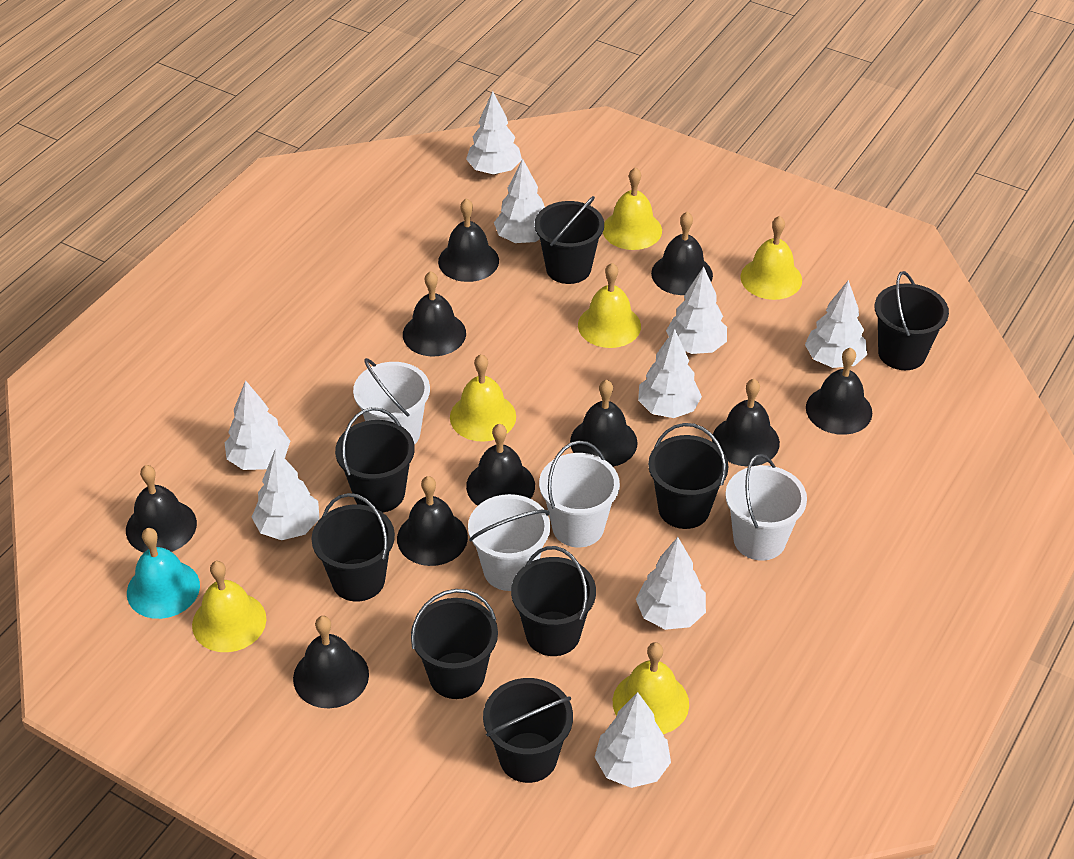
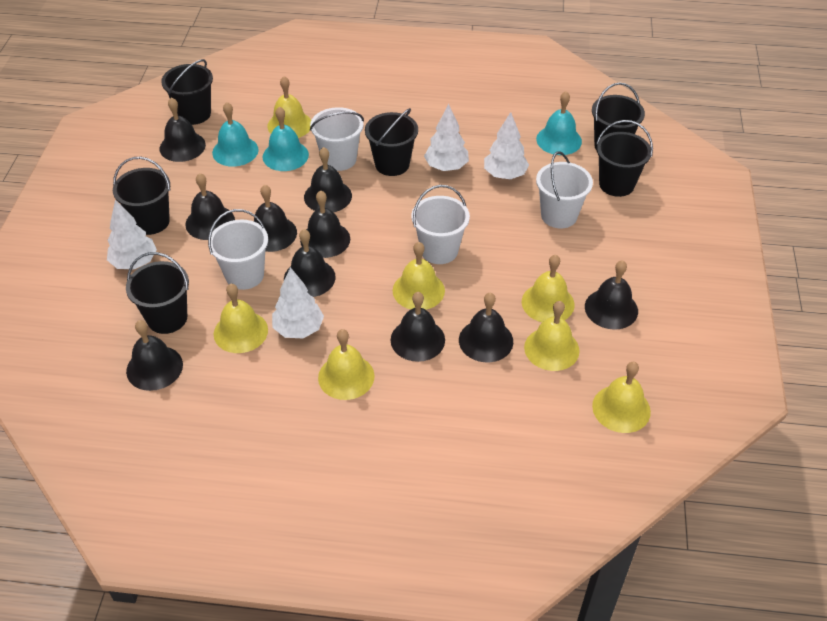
black bucket: 8 -> 6
turquoise bell: 1 -> 3
white tree: 9 -> 4
yellow bell: 6 -> 7

